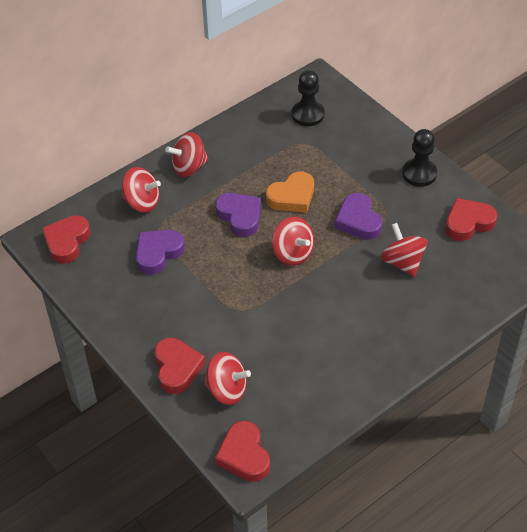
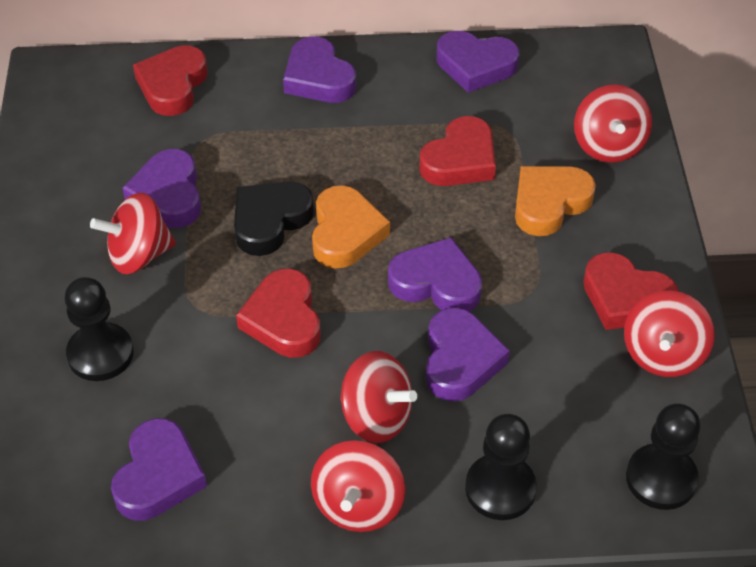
black heart: 0 -> 1
black pawn: 2 -> 3
orange heart: 1 -> 2
purple heart: 3 -> 6

